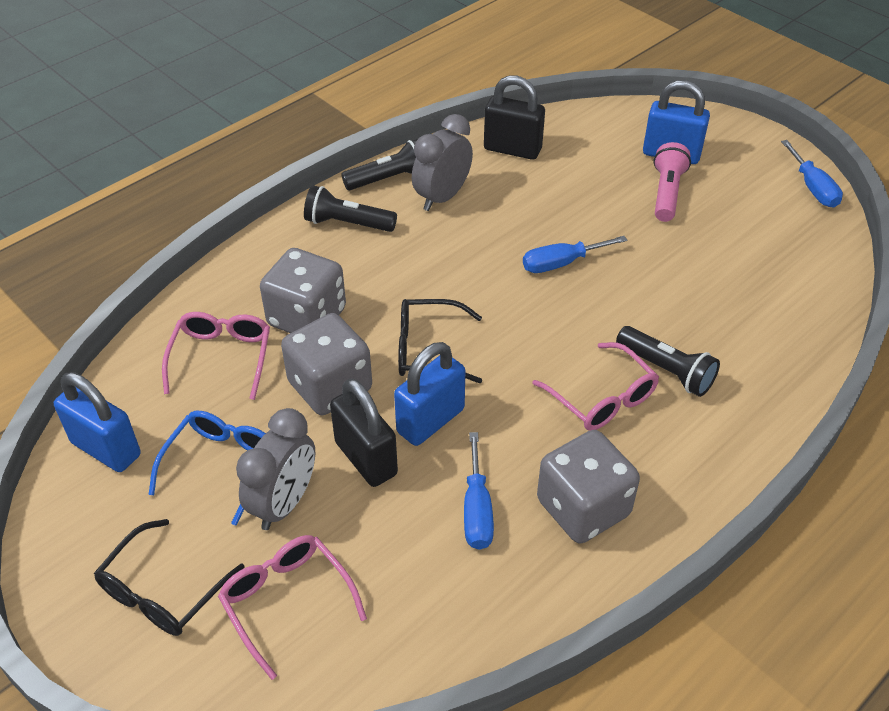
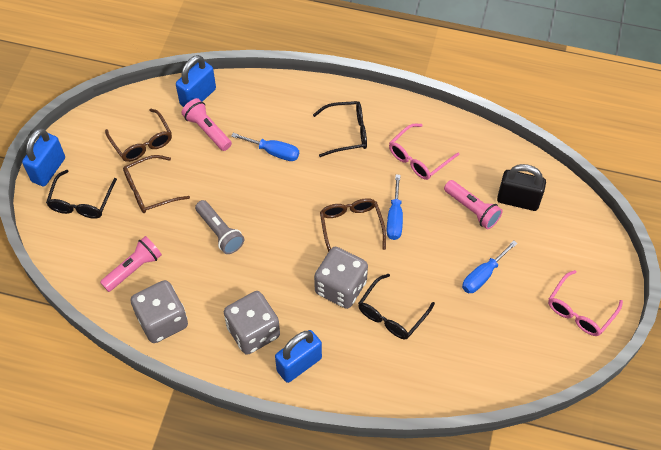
black flashlight: 3 -> 0
black glasses: 2 -> 3
black padlock: 2 -> 1
blue glasses: 1 -> 0
brown glasses: 0 -> 3
grey clock: 2 -> 0
grey flashlight: 0 -> 1
pink flashlight: 1 -> 3
pink glasses: 3 -> 2

